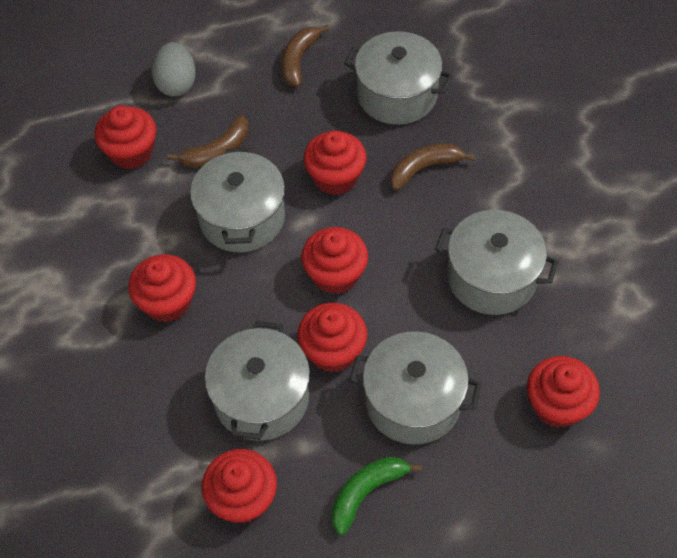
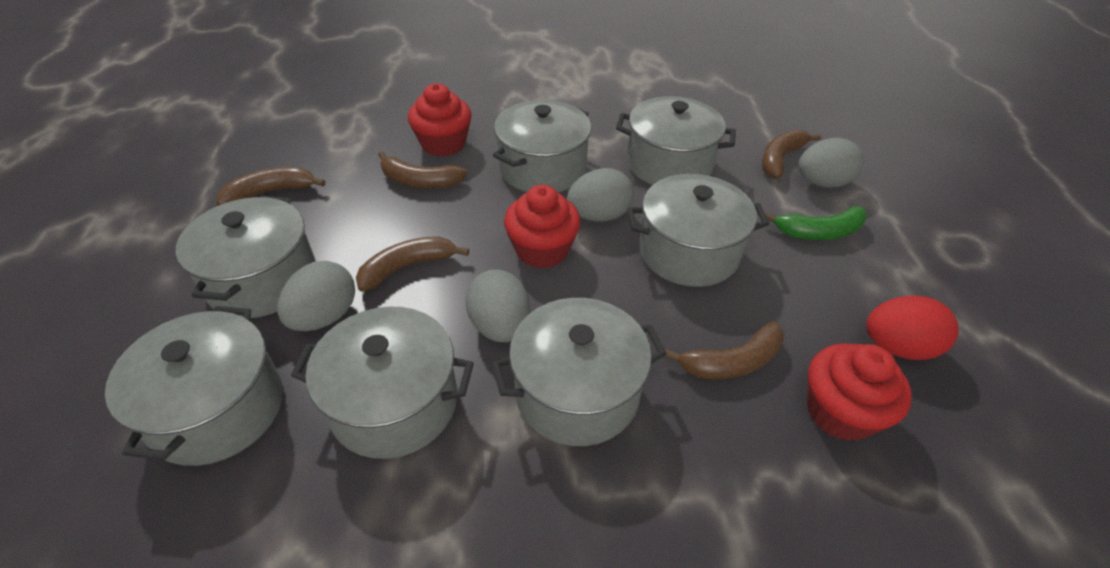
brown banana: 3 -> 5
grey egg: 1 -> 4
grey pot: 5 -> 7
red cupcake: 7 -> 3
red egg: 0 -> 1

